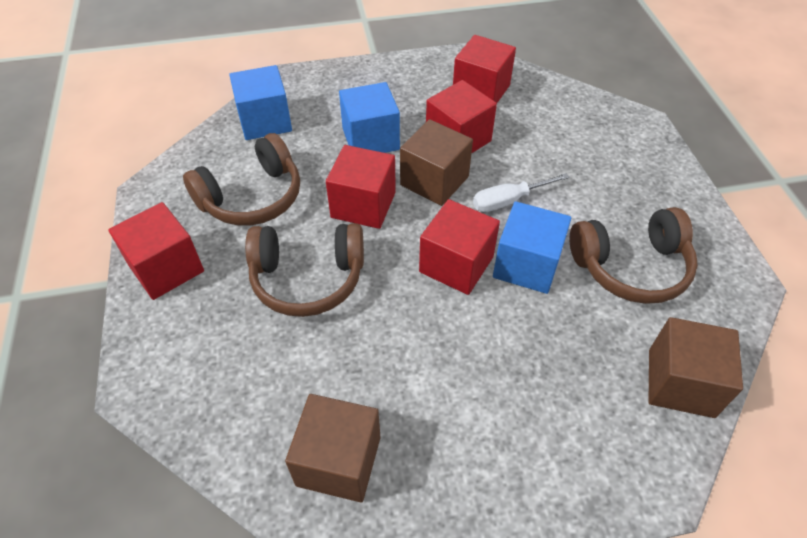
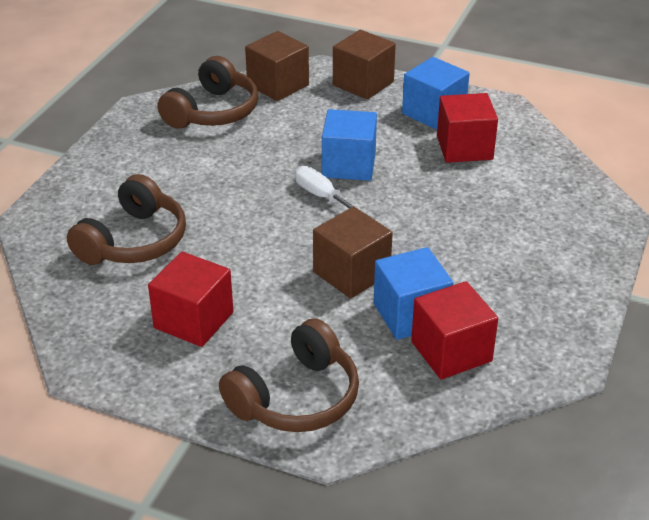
red cube: 5 -> 3

